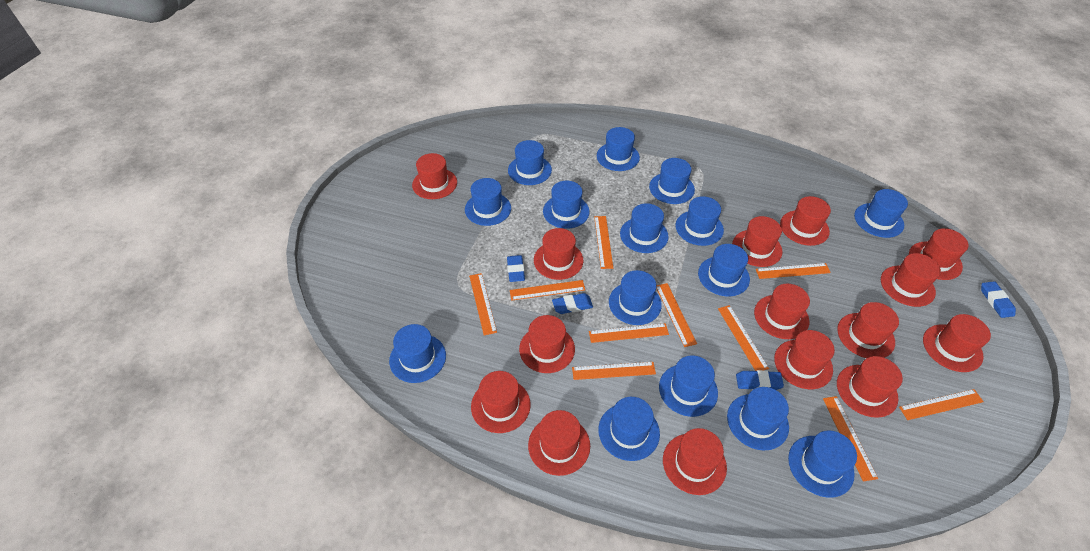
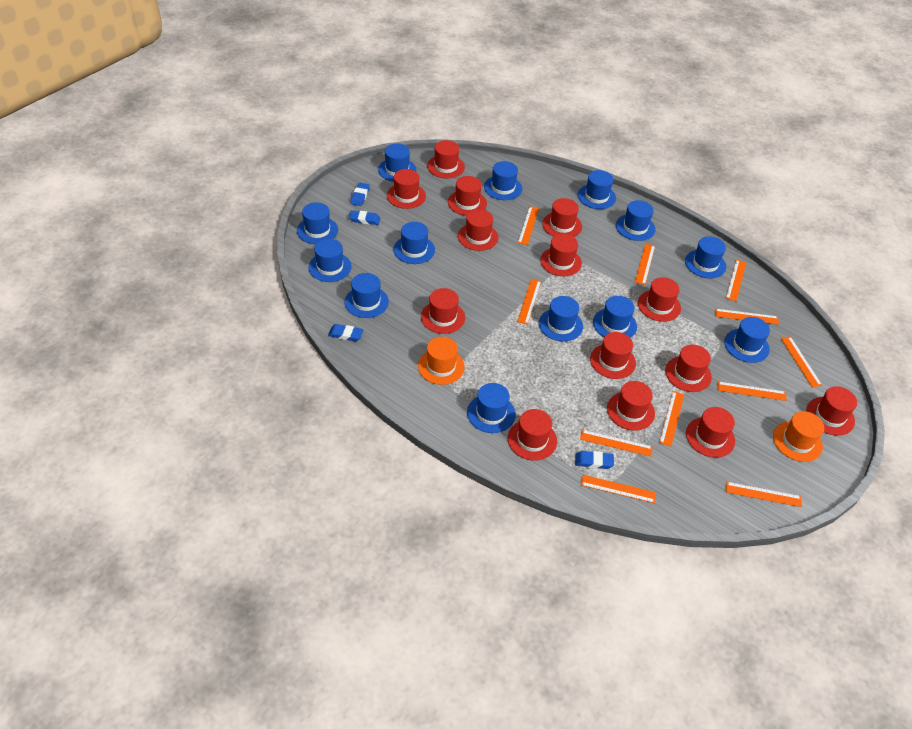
blue hat: 15 -> 13
orange hat: 0 -> 2
orange ruler: 10 -> 11
red hat: 15 -> 14

